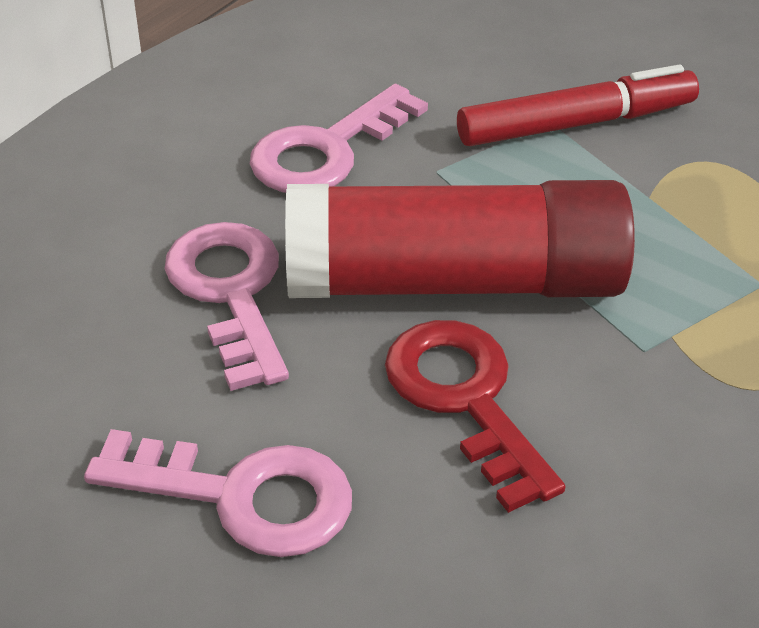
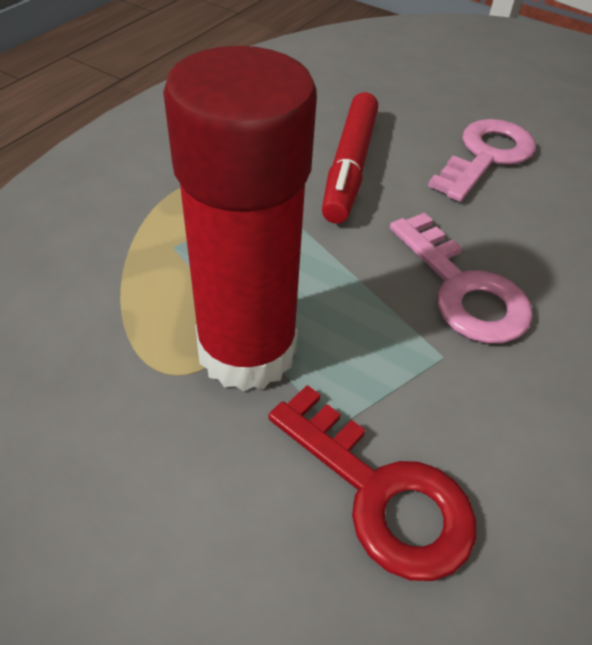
pink key: 3 -> 2

